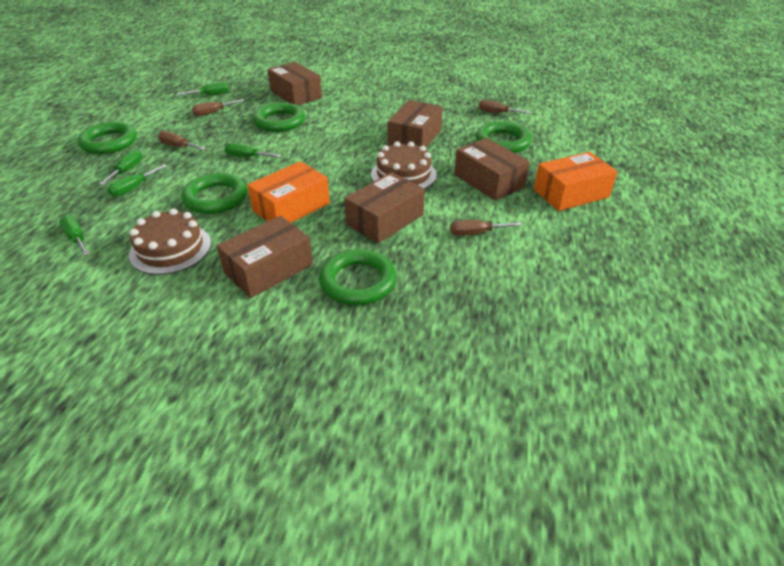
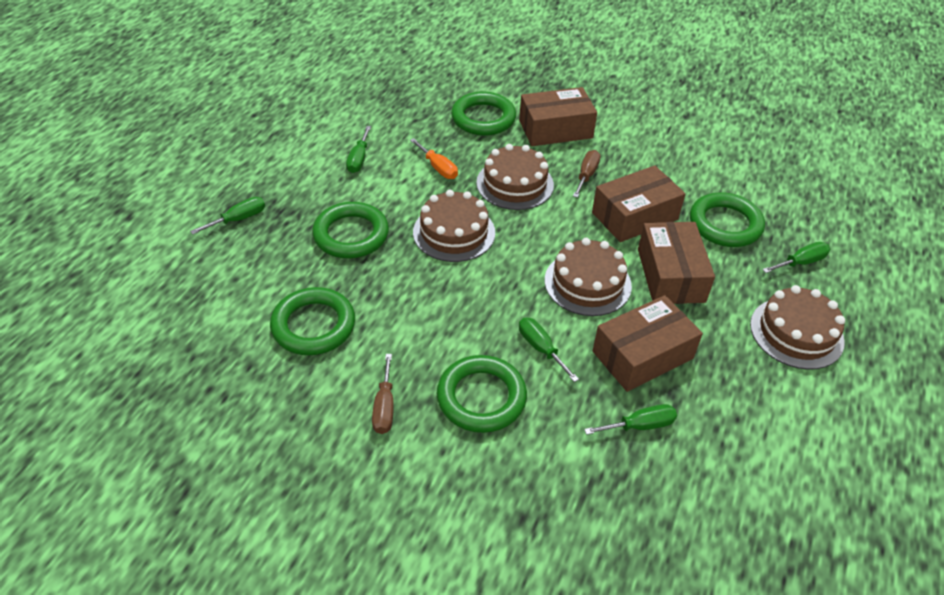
brown box: 5 -> 4
brown cake: 2 -> 4
brown screwdriver: 4 -> 2
orange box: 2 -> 0
orange screwdriver: 0 -> 1

